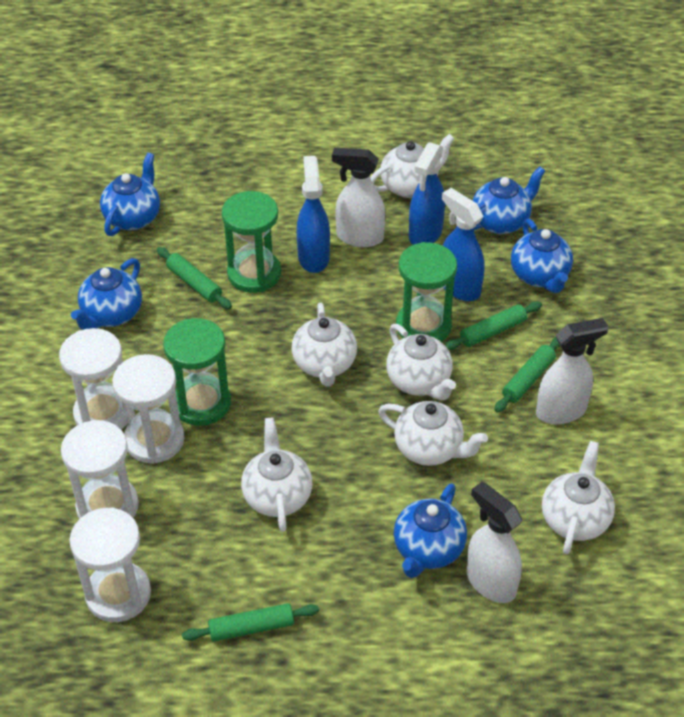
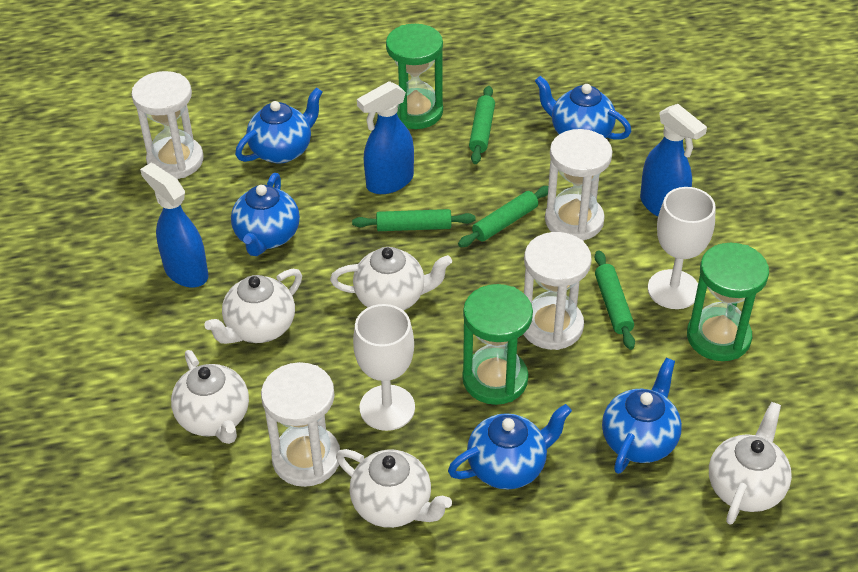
white goblet: 0 -> 2
white spray bottle: 3 -> 0
white teapot: 6 -> 5

